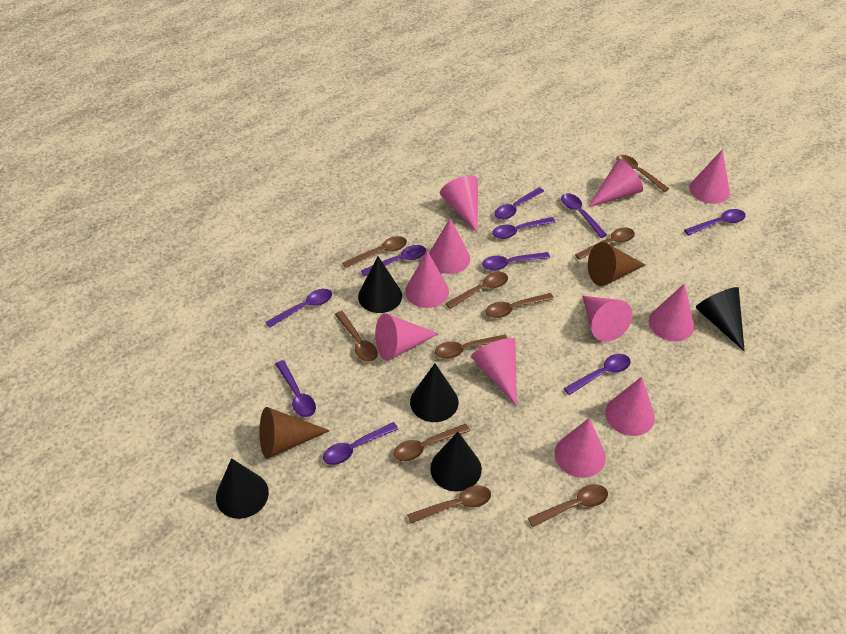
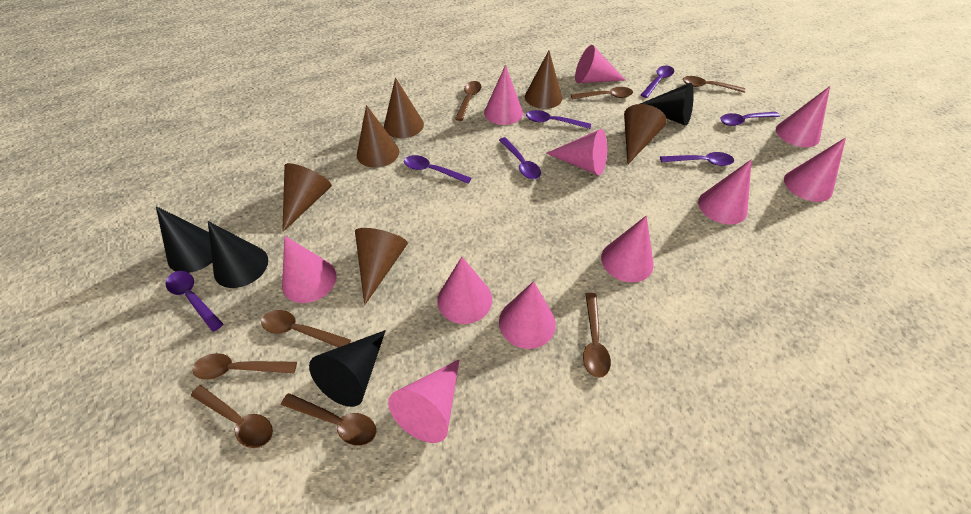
black cone: 5 -> 4
brown cone: 2 -> 6
brown spoon: 10 -> 8
purple spoon: 10 -> 7

